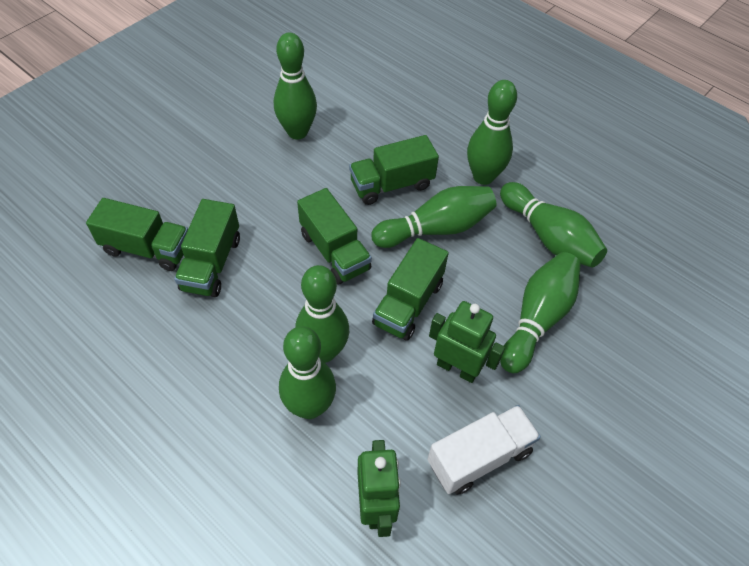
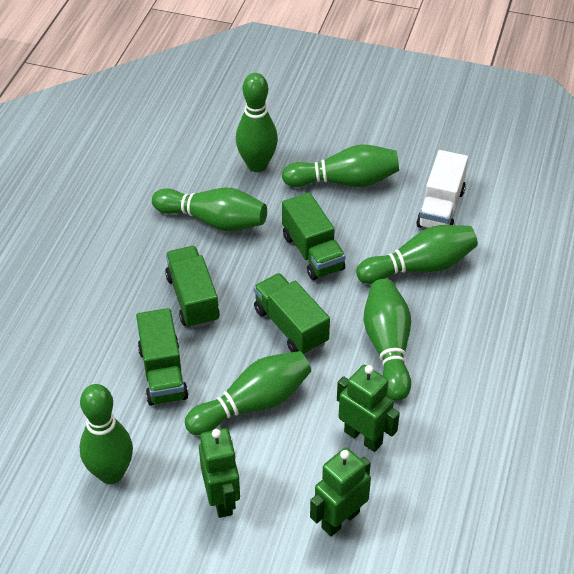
green robot: 2 -> 3
green truck: 5 -> 4

